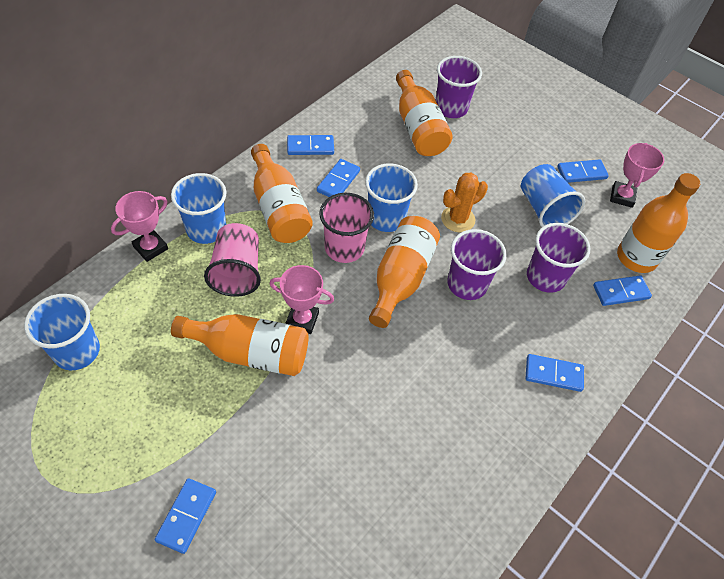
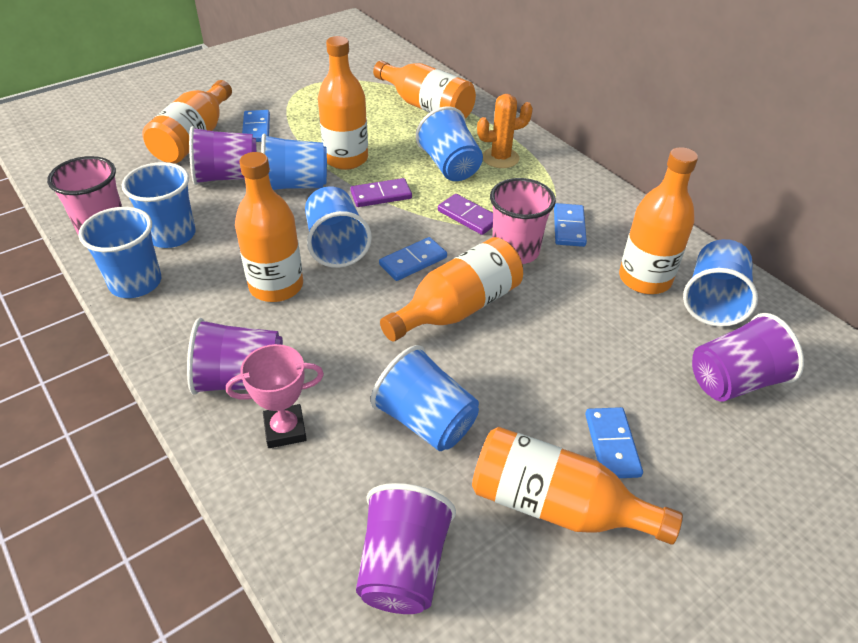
blue cup: 4 -> 7
blue domino: 6 -> 4
orange bottle: 5 -> 7
pink trophy: 3 -> 1
purple cup: 3 -> 4
purple domino: 0 -> 2

